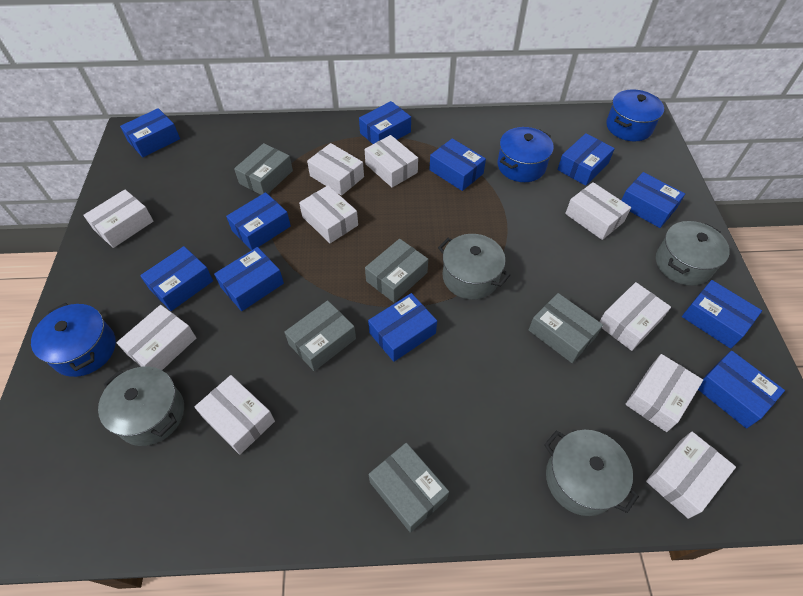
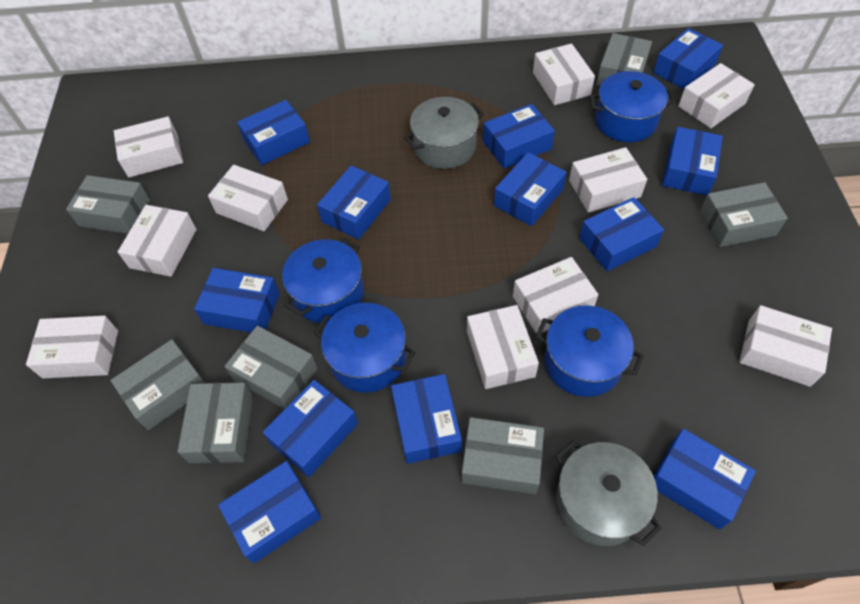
blue box: 11 -> 12
blue pot: 3 -> 4
grey box: 5 -> 7
grey pot: 4 -> 2

